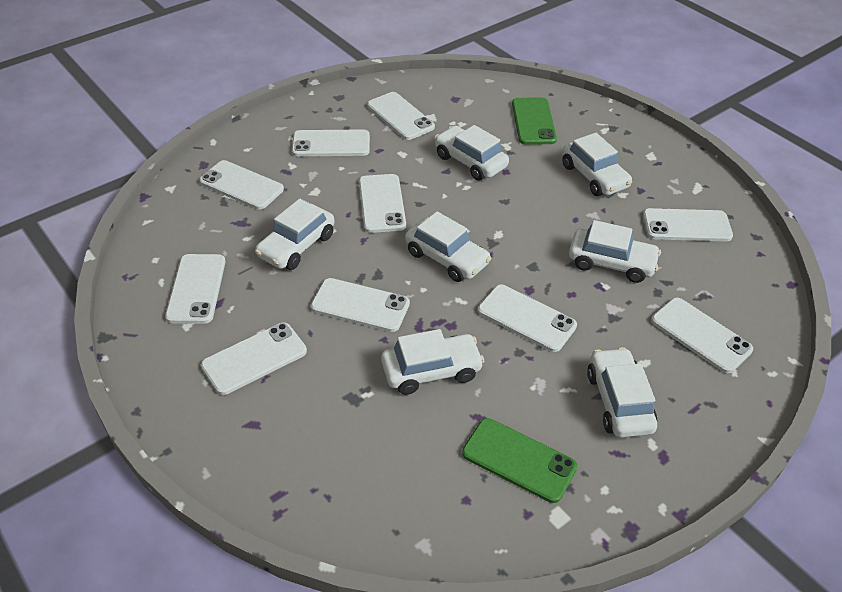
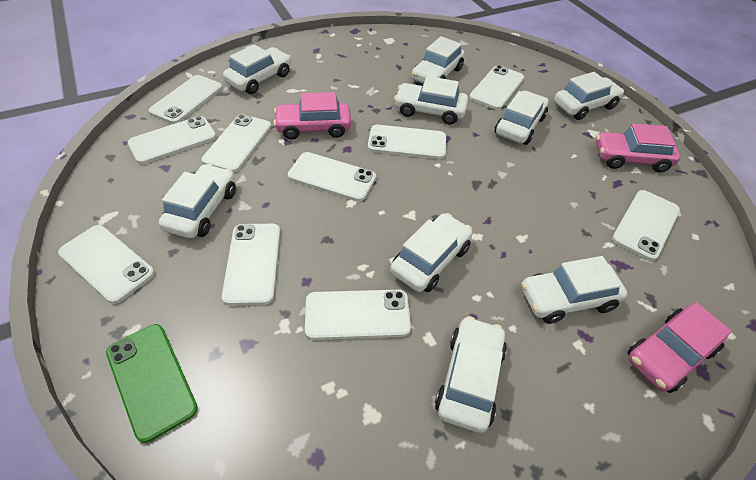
green phone: 2 -> 1
pink car: 0 -> 3
white car: 7 -> 9

